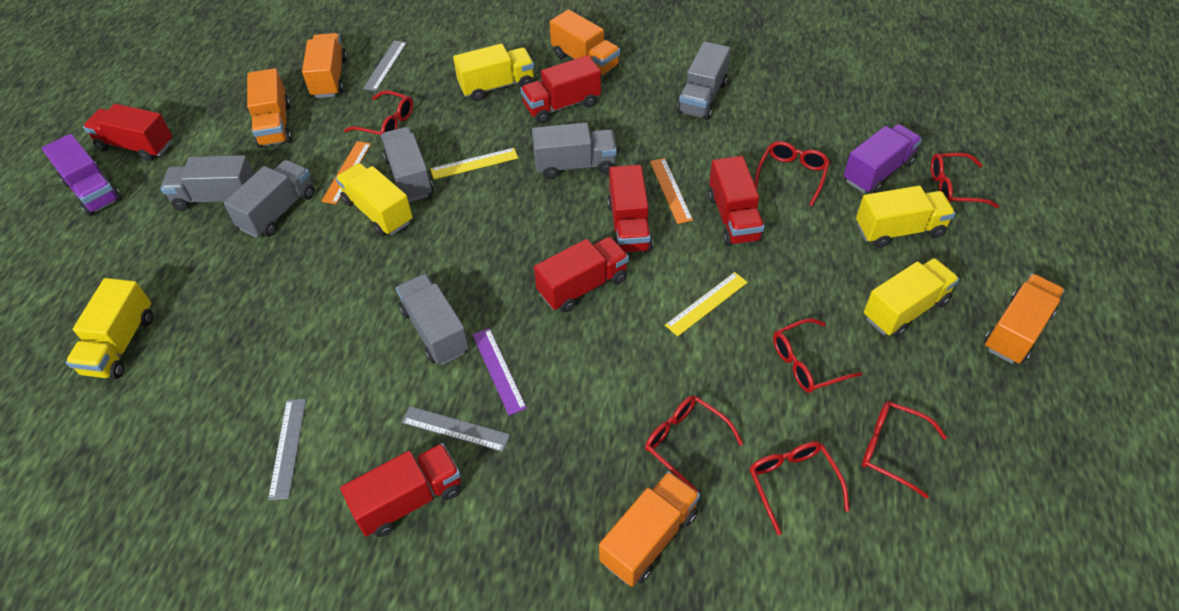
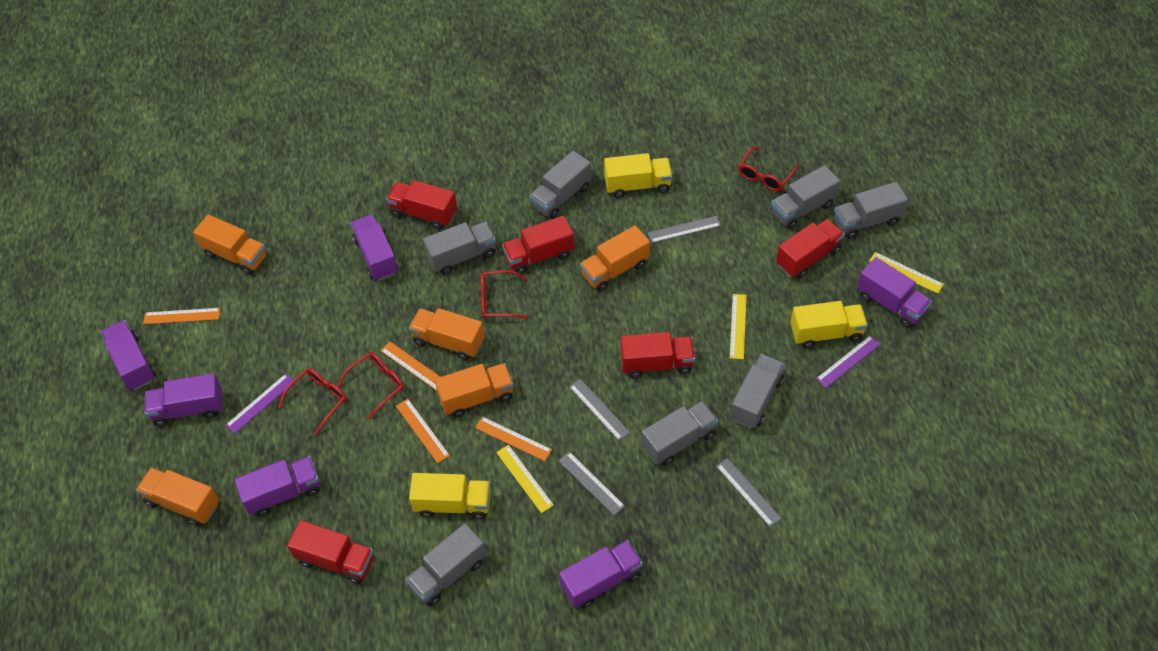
grey ruler: 3 -> 4
grey truck: 6 -> 7
orange ruler: 2 -> 4
purple ruler: 1 -> 2
purple truck: 2 -> 6
red glasses: 7 -> 4
red truck: 6 -> 5
yellow ruler: 2 -> 3
yellow truck: 5 -> 3

